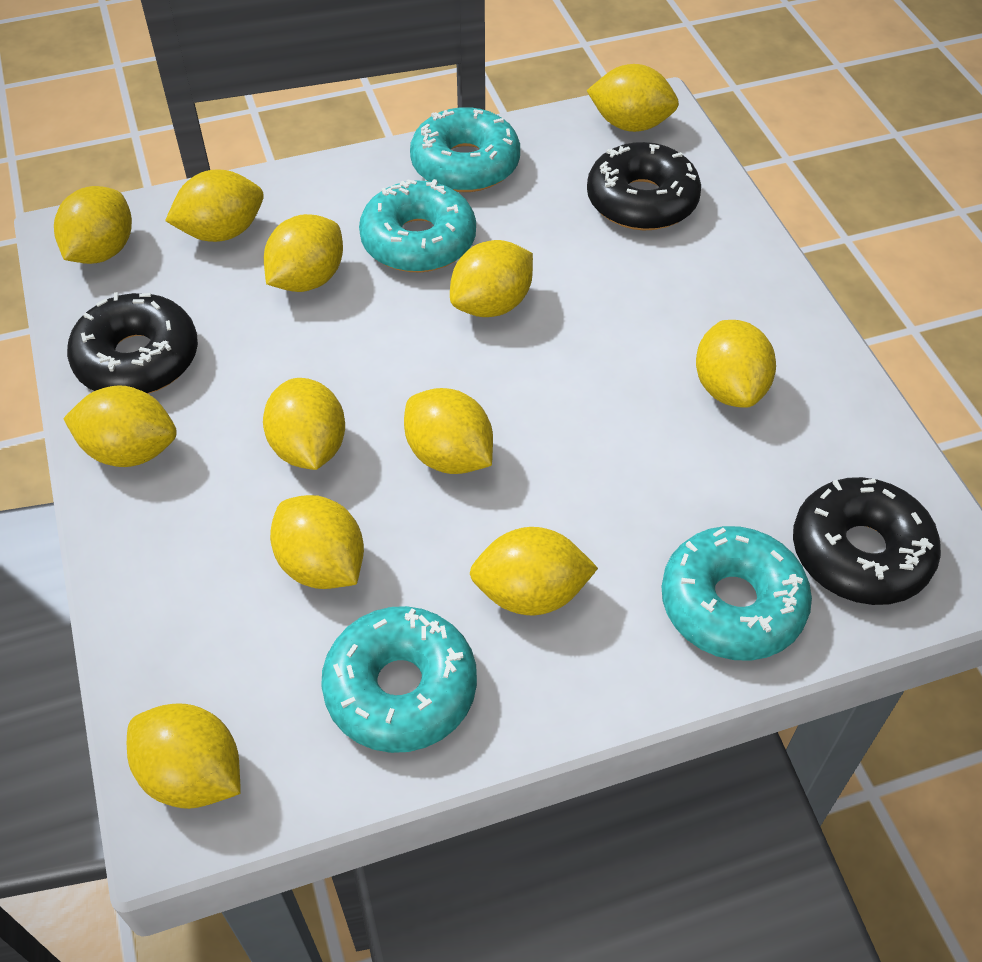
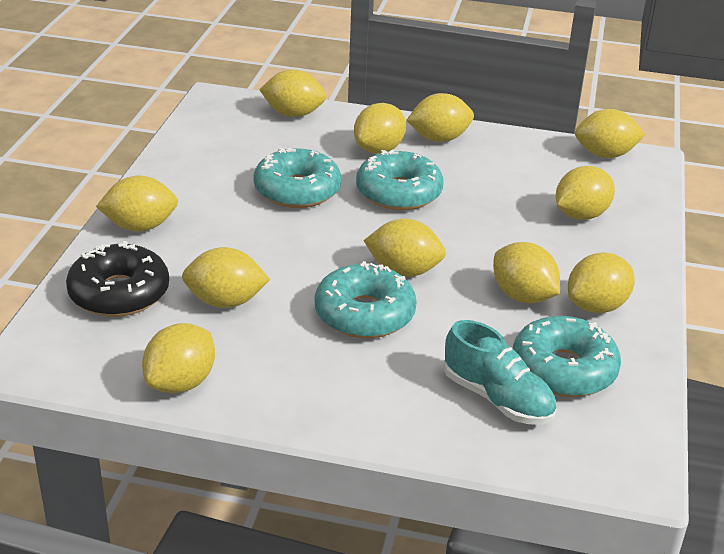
black donut: 3 -> 1
turquoise shoe: 0 -> 1
yellow lemon: 12 -> 11

